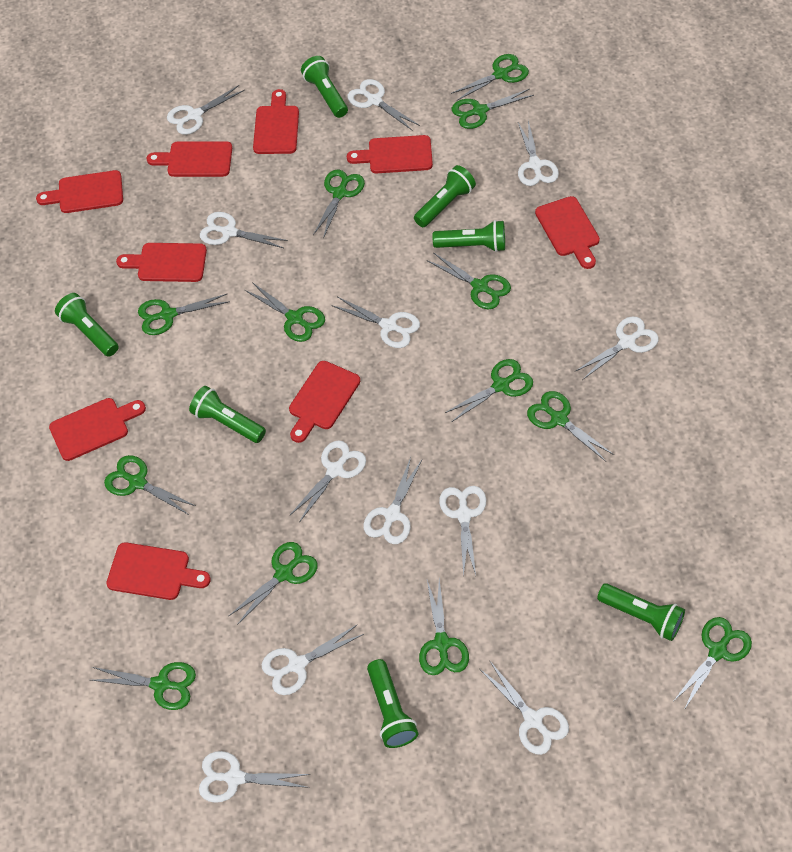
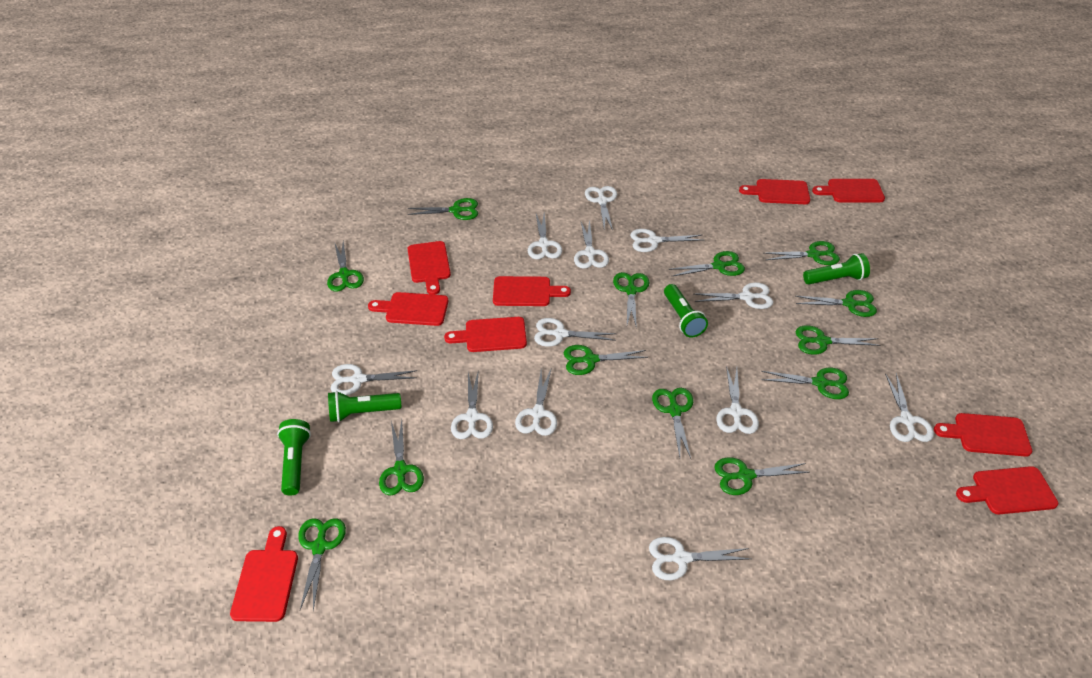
green flashlight: 7 -> 4

